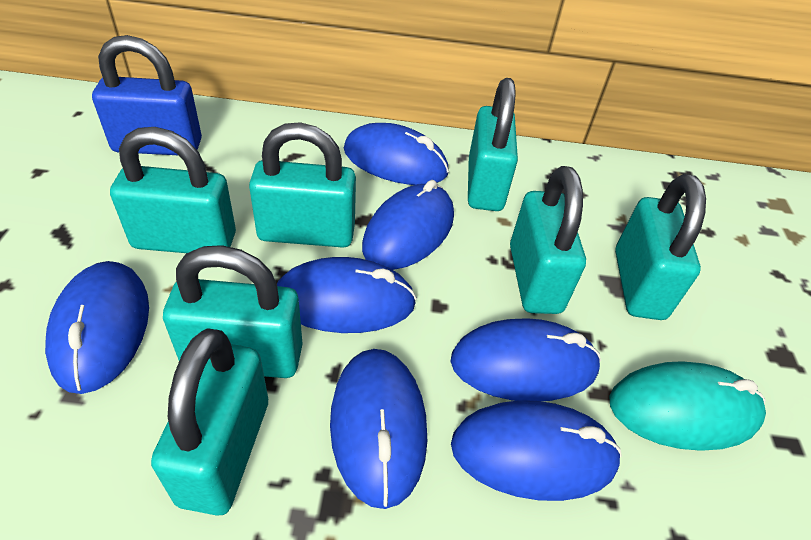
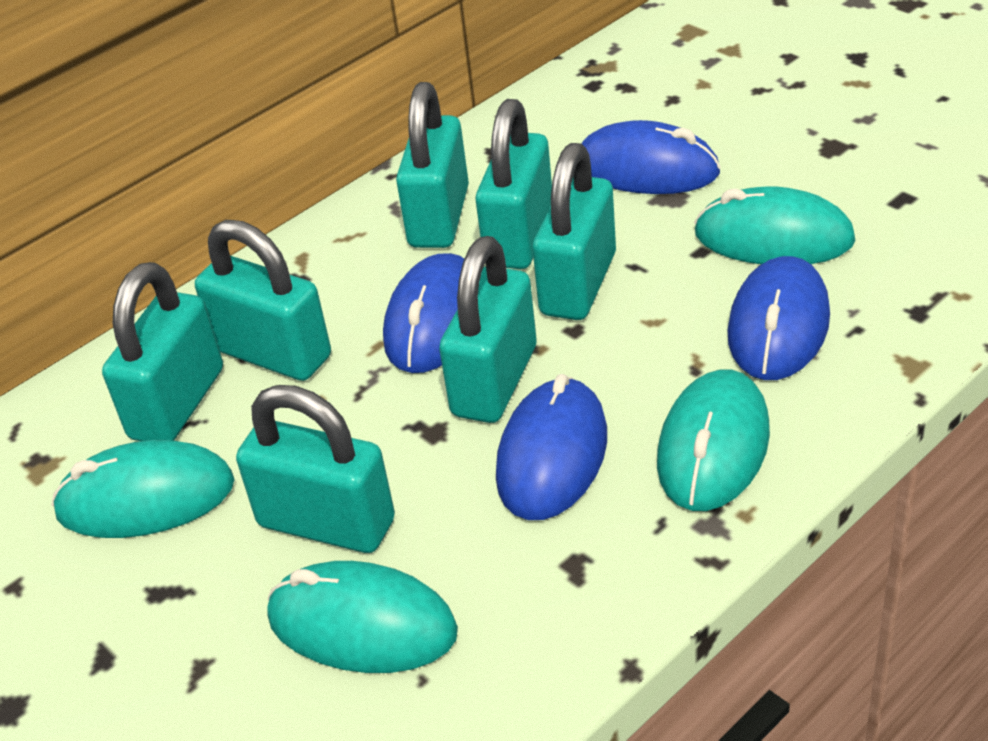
blue mouse: 7 -> 4
blue padlock: 1 -> 0
turquoise mouse: 1 -> 4

